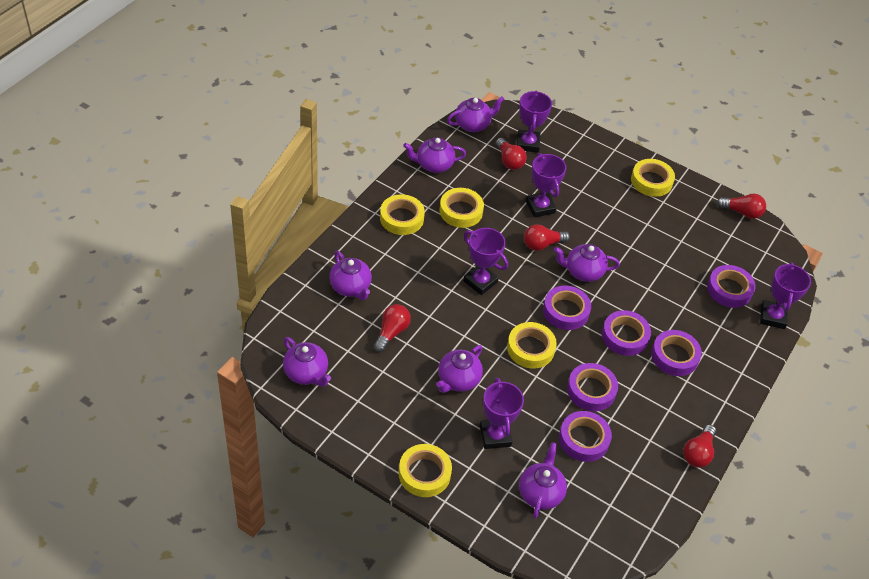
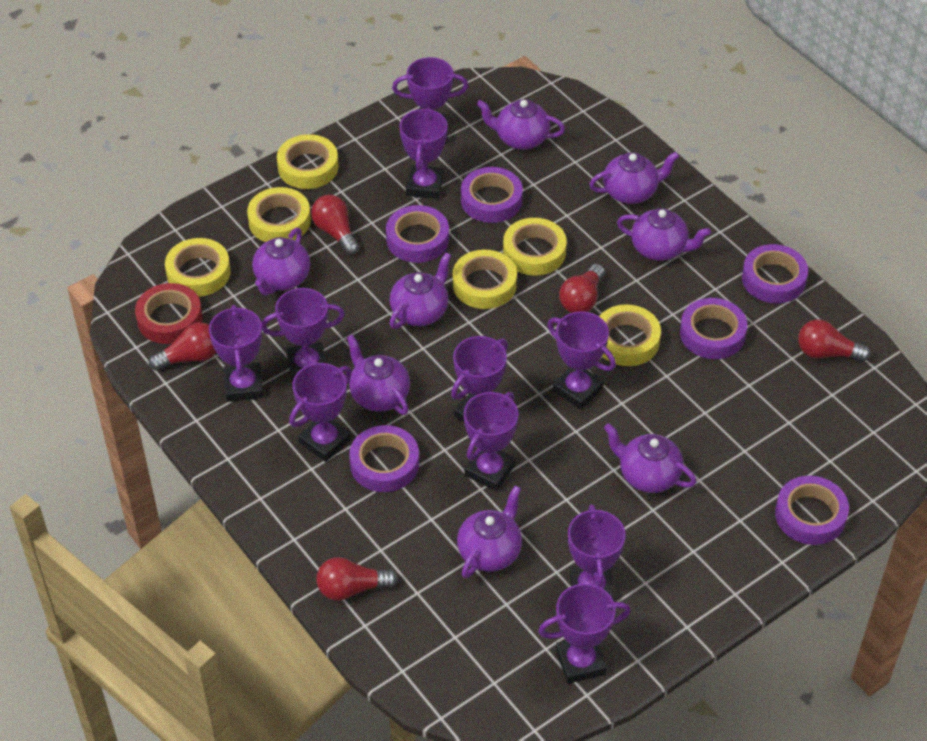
purple teapot: 7 -> 8
purple trophy: 5 -> 10
red tape: 0 -> 1
yellow tape: 5 -> 6

